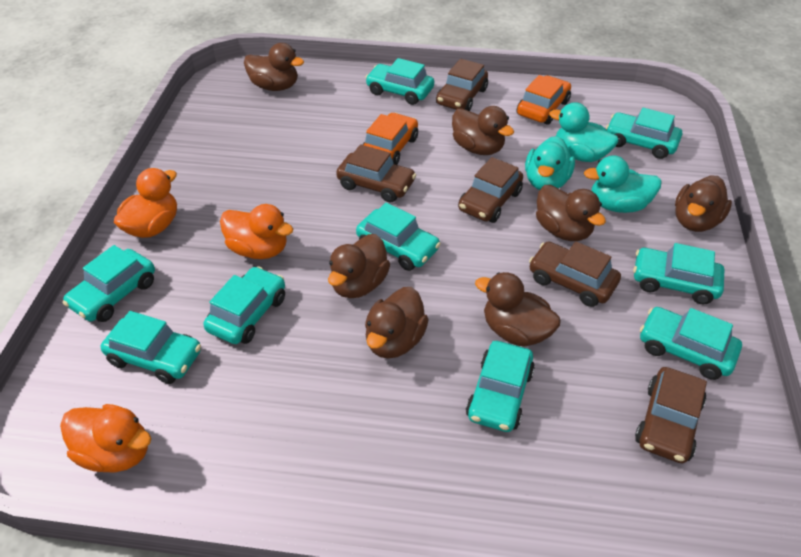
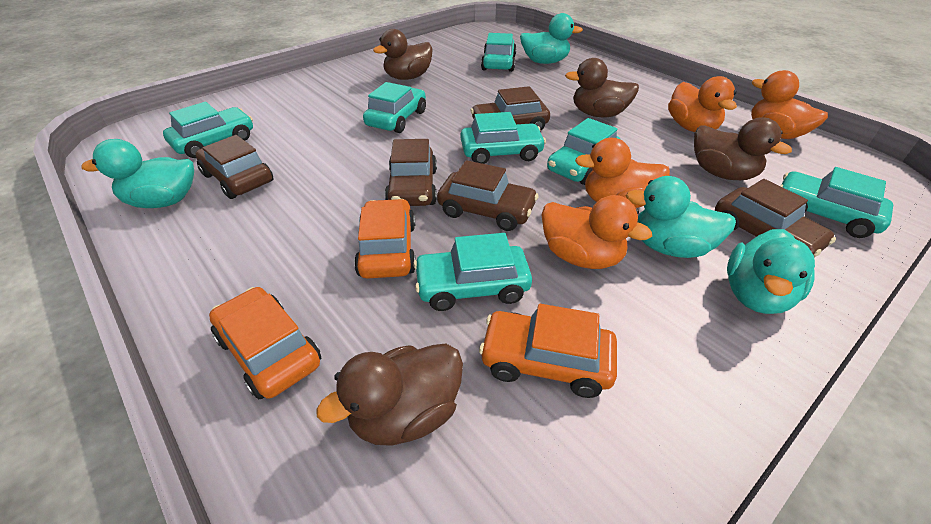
brown duck: 7 -> 4
orange car: 2 -> 3
orange duck: 3 -> 4
turquoise car: 9 -> 7
turquoise duck: 3 -> 4

